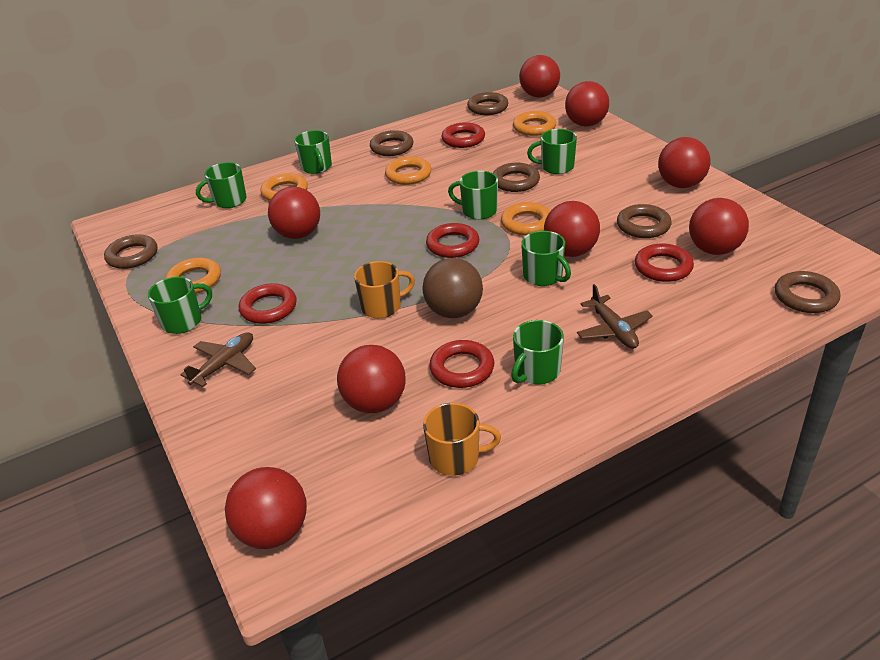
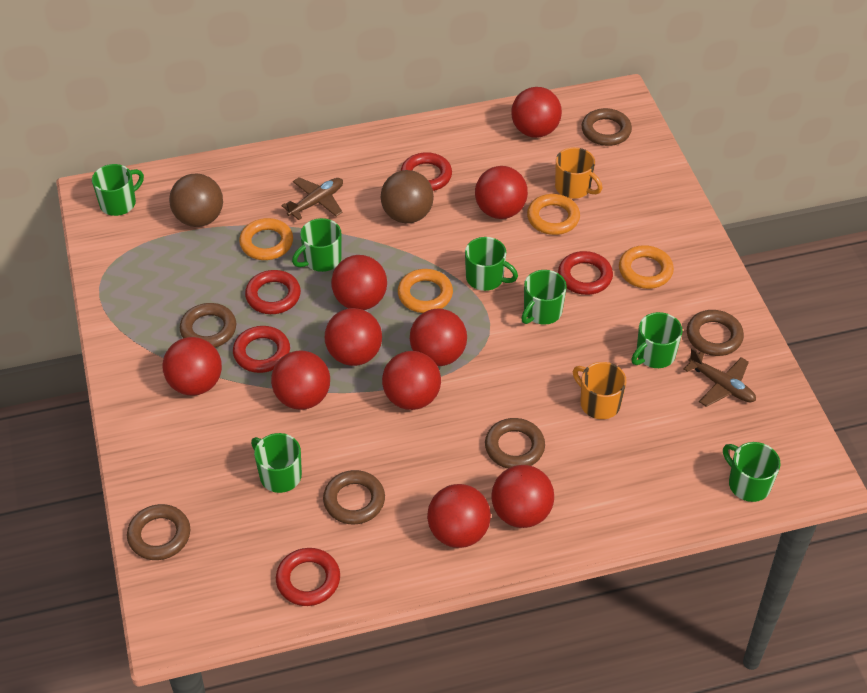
brown ball: 1 -> 2
orange ring: 5 -> 4
red ball: 8 -> 10

